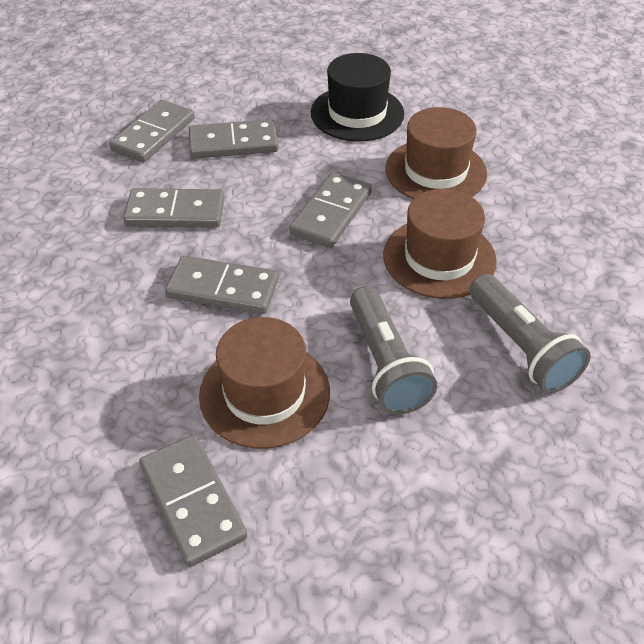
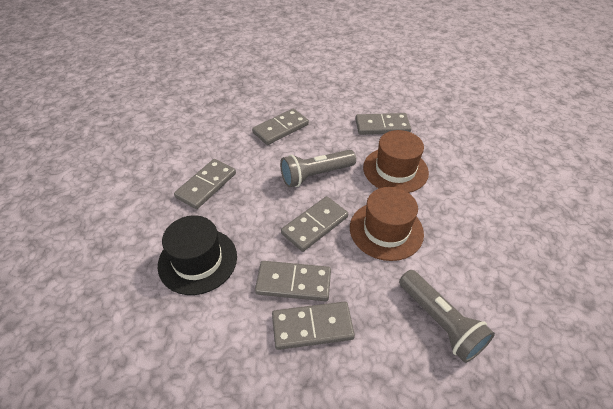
brown hat: 3 -> 2

